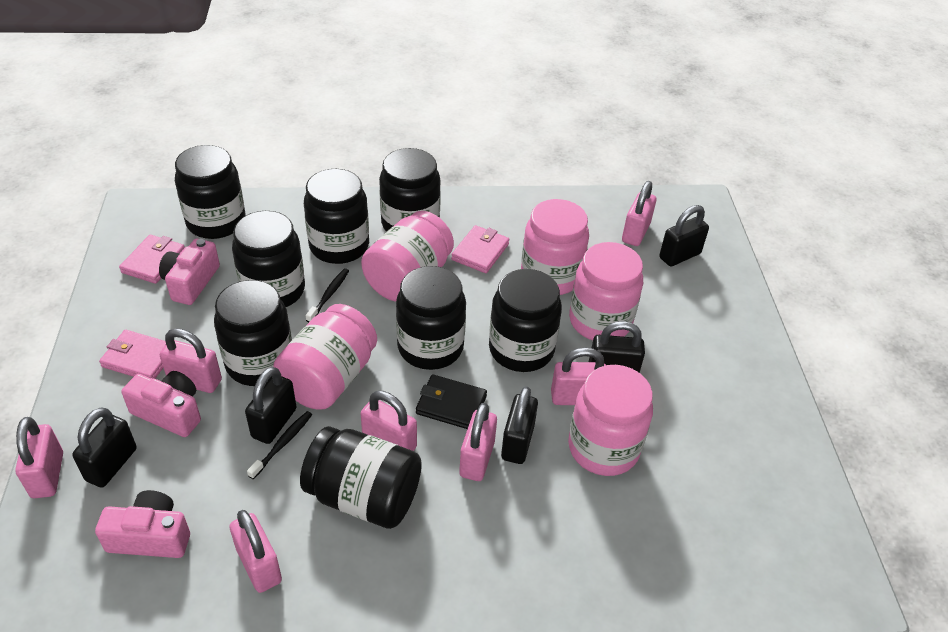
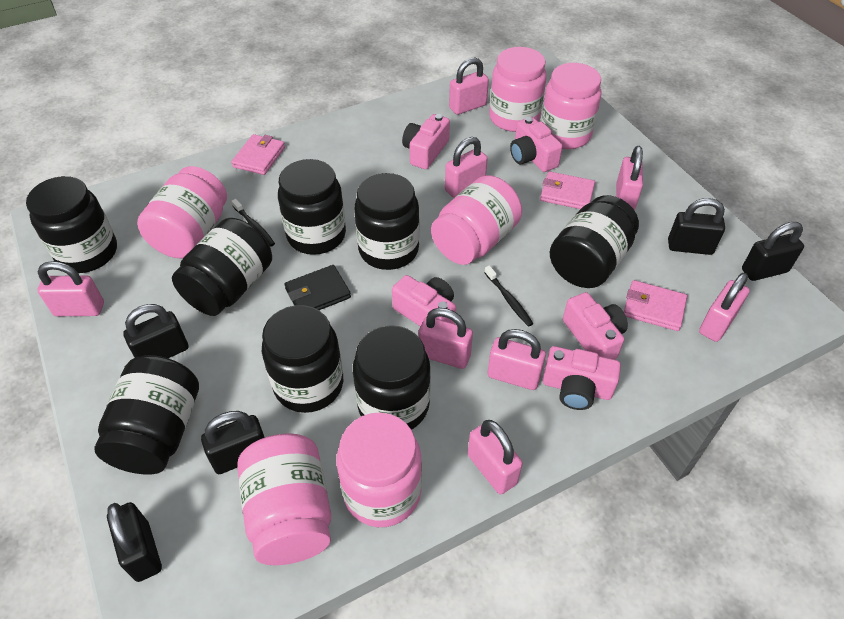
pink camera: 3 -> 5
pink jar: 5 -> 6
pink padlock: 7 -> 8

